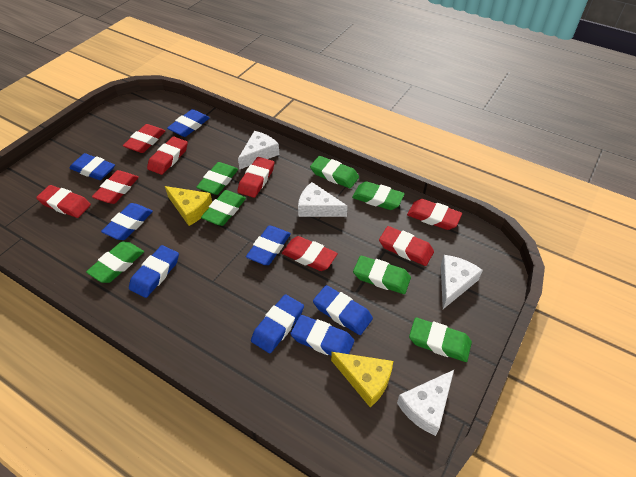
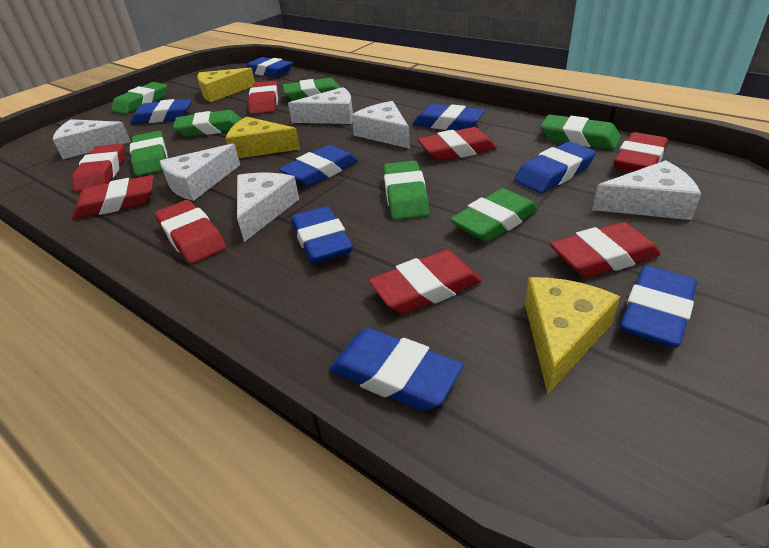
white cheese: 4 -> 6
yellow cheese: 2 -> 3

